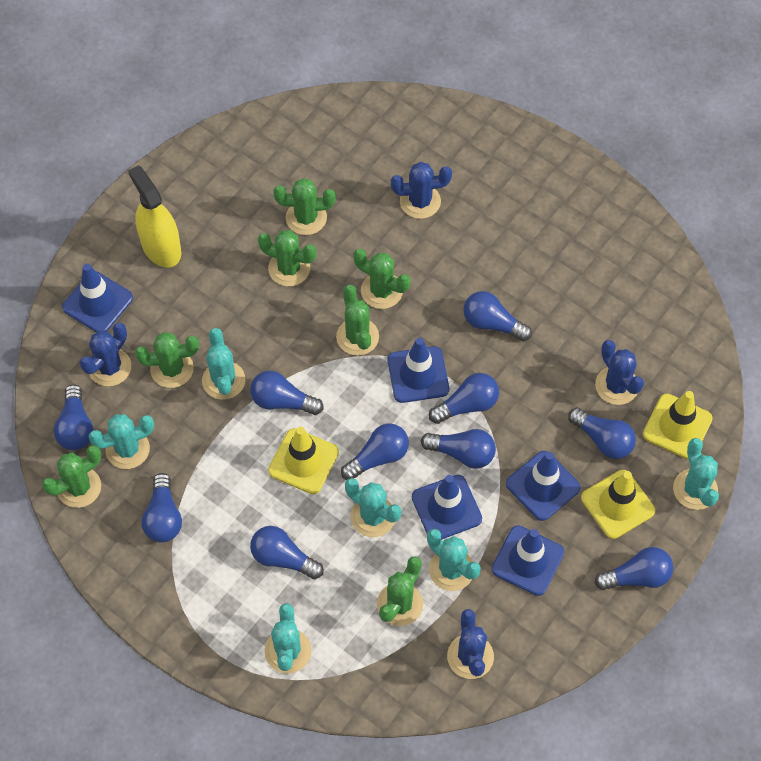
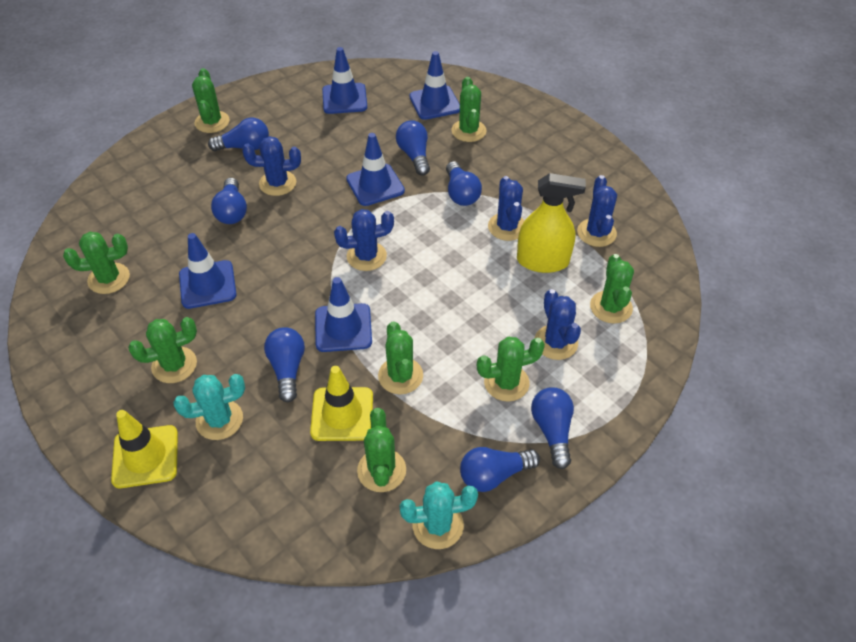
blue cactus: 4 -> 5
blue light bulb: 10 -> 7
green cactus: 7 -> 8
turquoise cactus: 6 -> 2
yellow traffic cone: 3 -> 2

